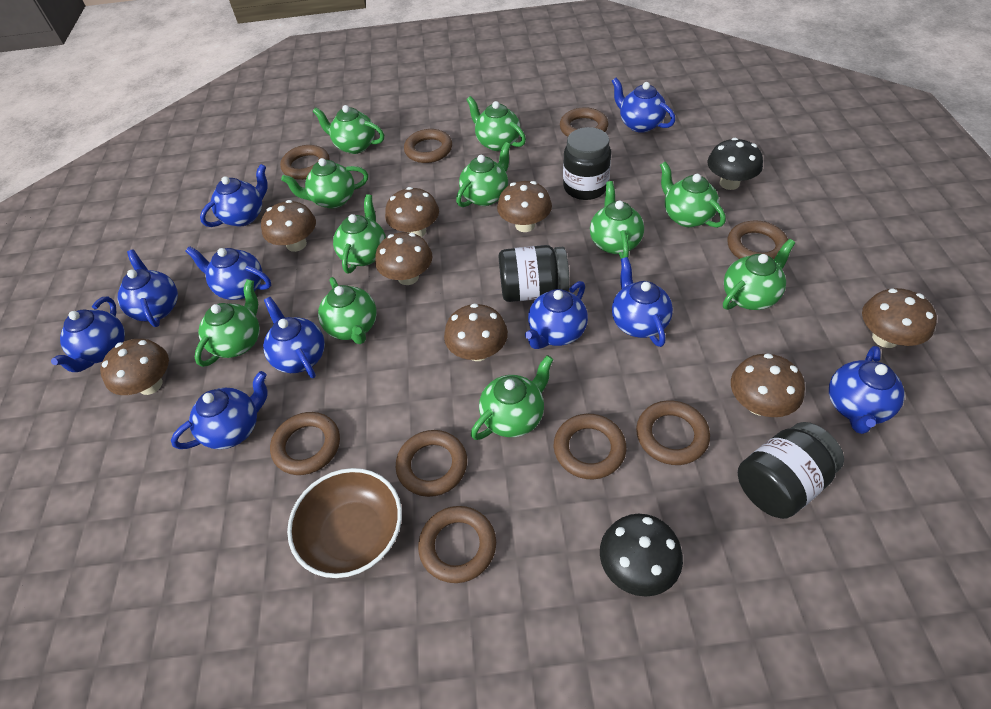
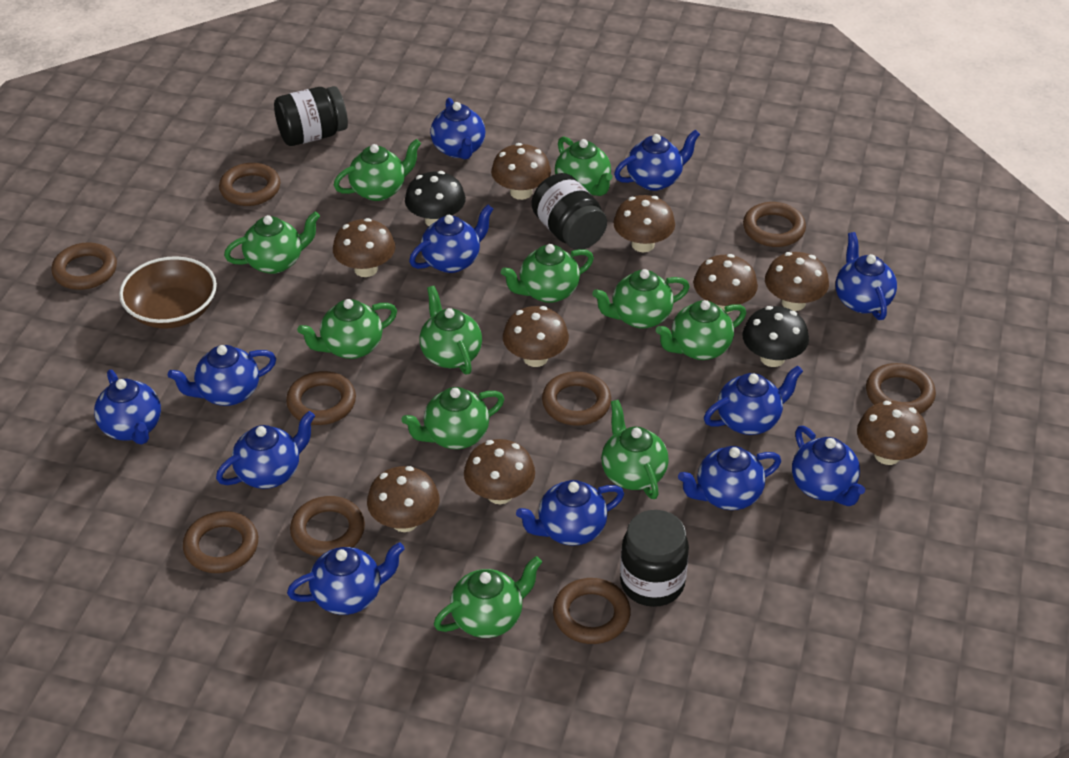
blue teapot: 10 -> 12
brown mushroom: 8 -> 9

